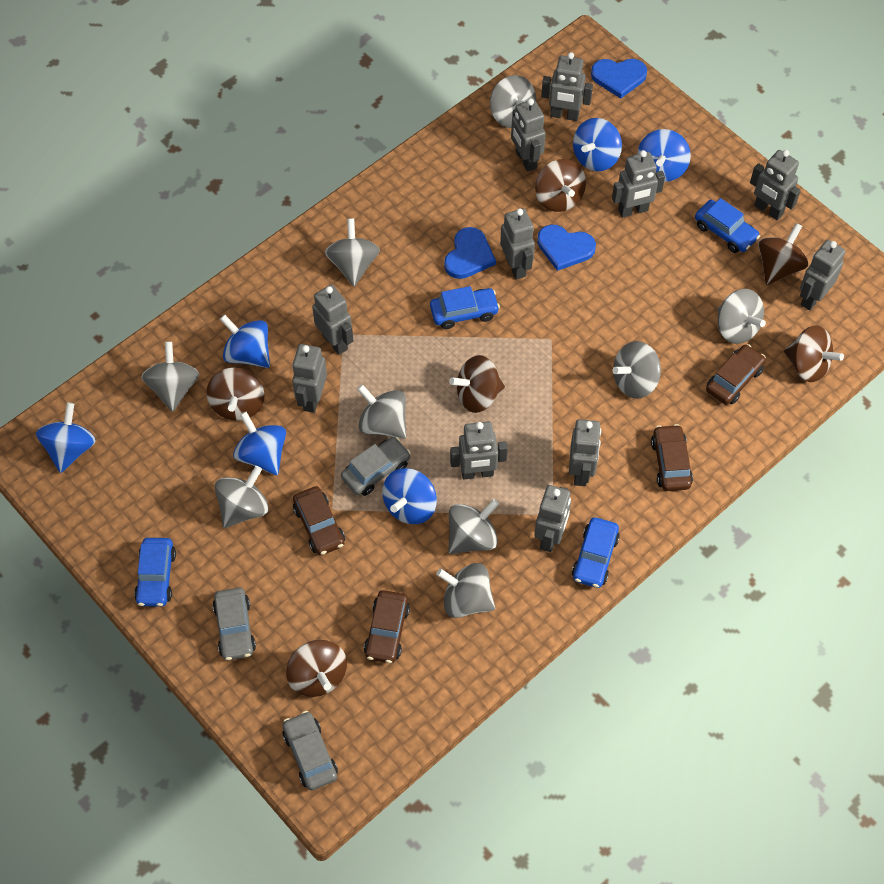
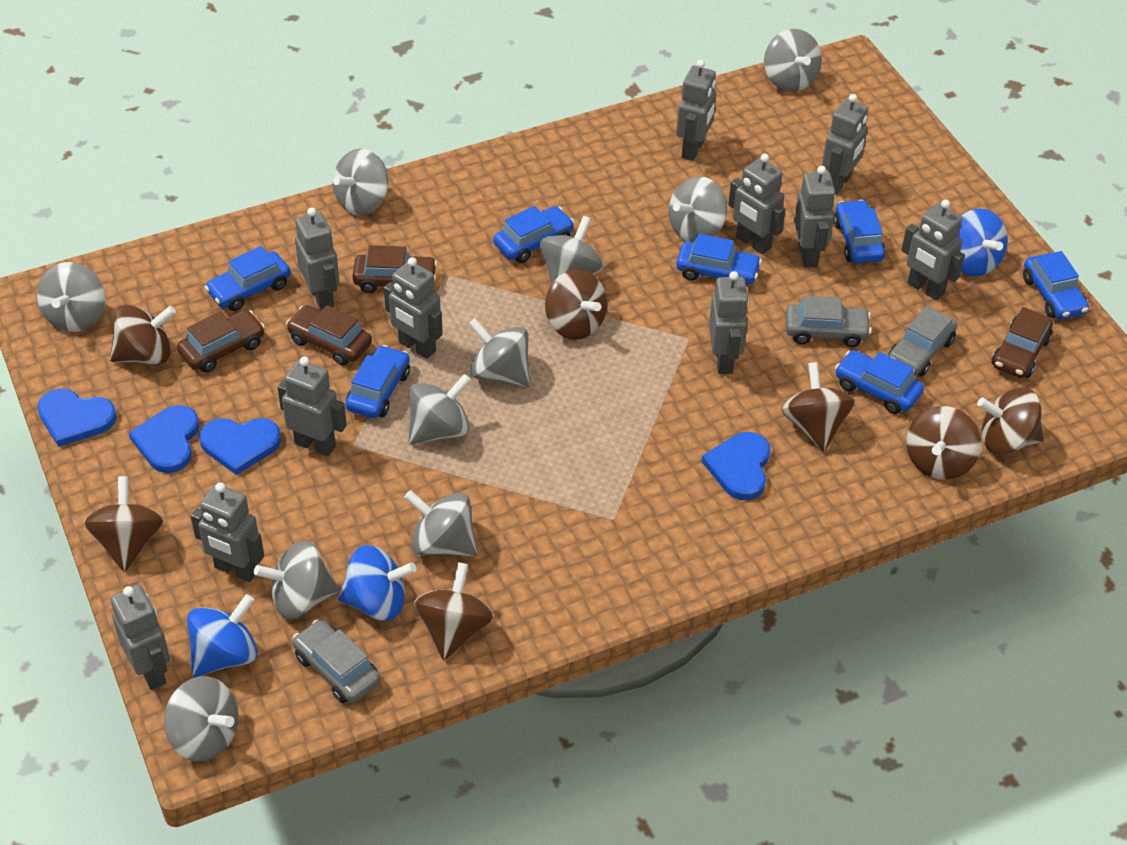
blue car: 4 -> 7
blue heart: 3 -> 4
blue spinning top: 6 -> 3
brown spinning top: 6 -> 7
grey spinning top: 9 -> 10

